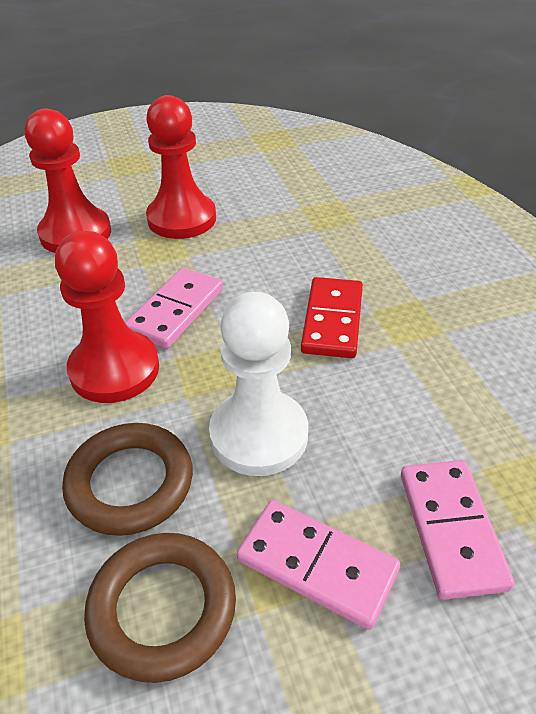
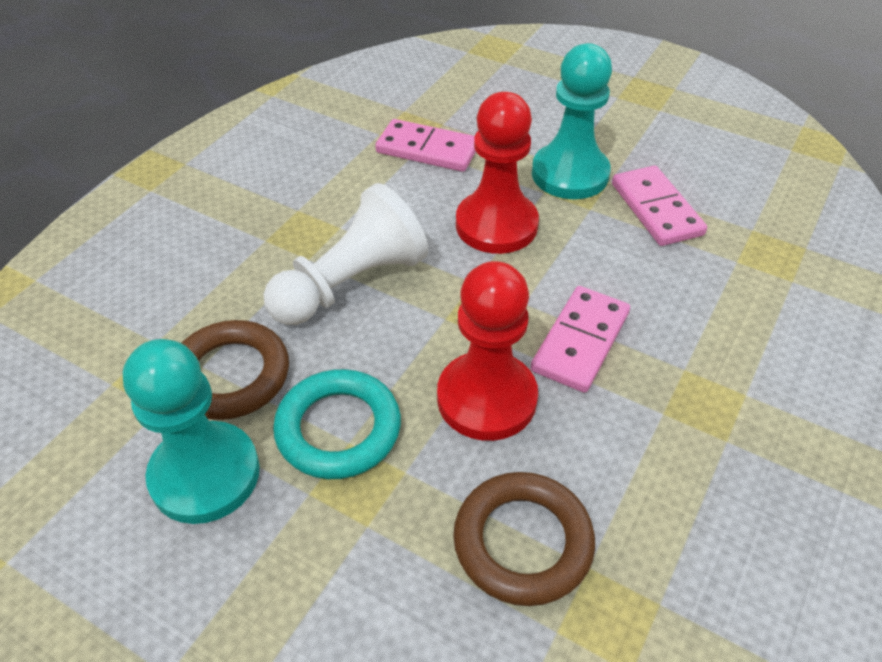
red domino: 1 -> 0
red pawn: 3 -> 2
turquoise pawn: 0 -> 2
turquoise ring: 0 -> 1

